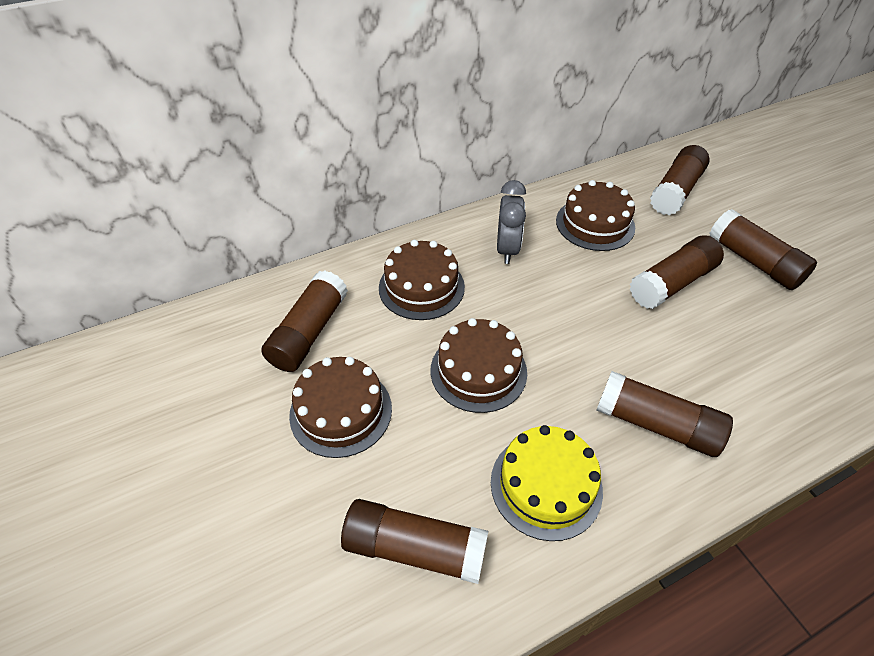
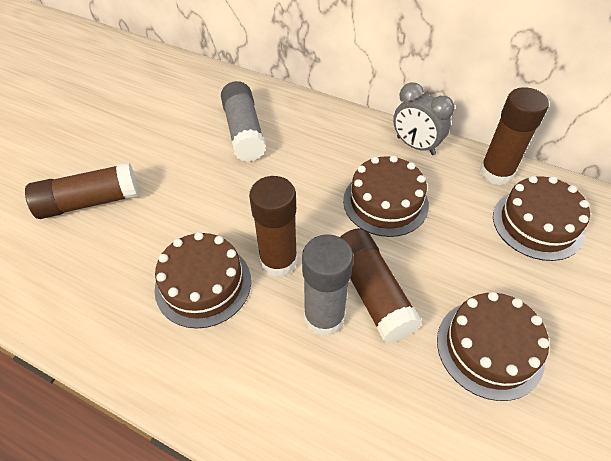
brown glue stick: 6 -> 4
grey glue stick: 0 -> 2
yellow cake: 1 -> 0

